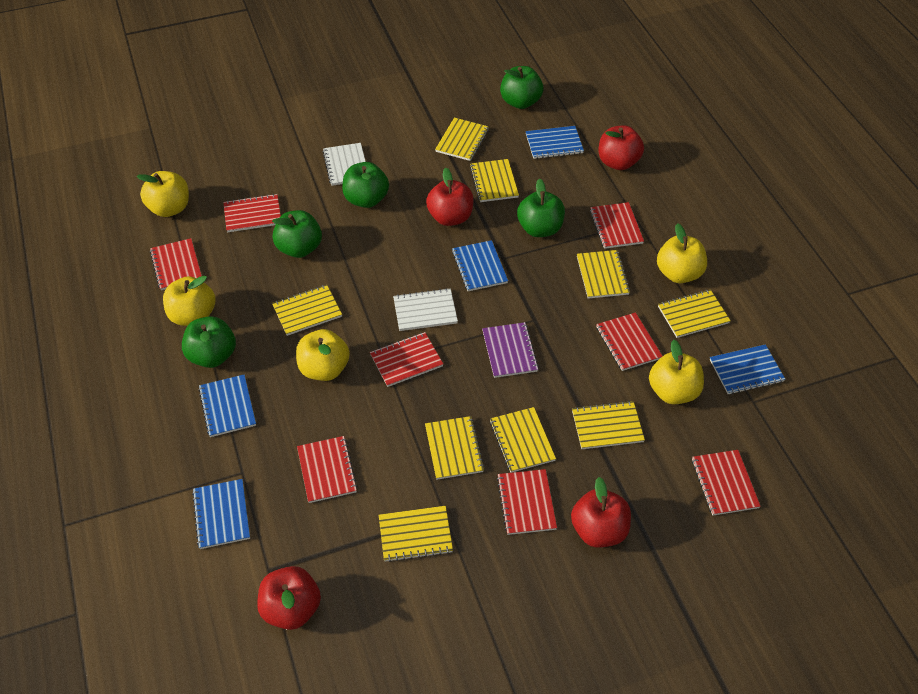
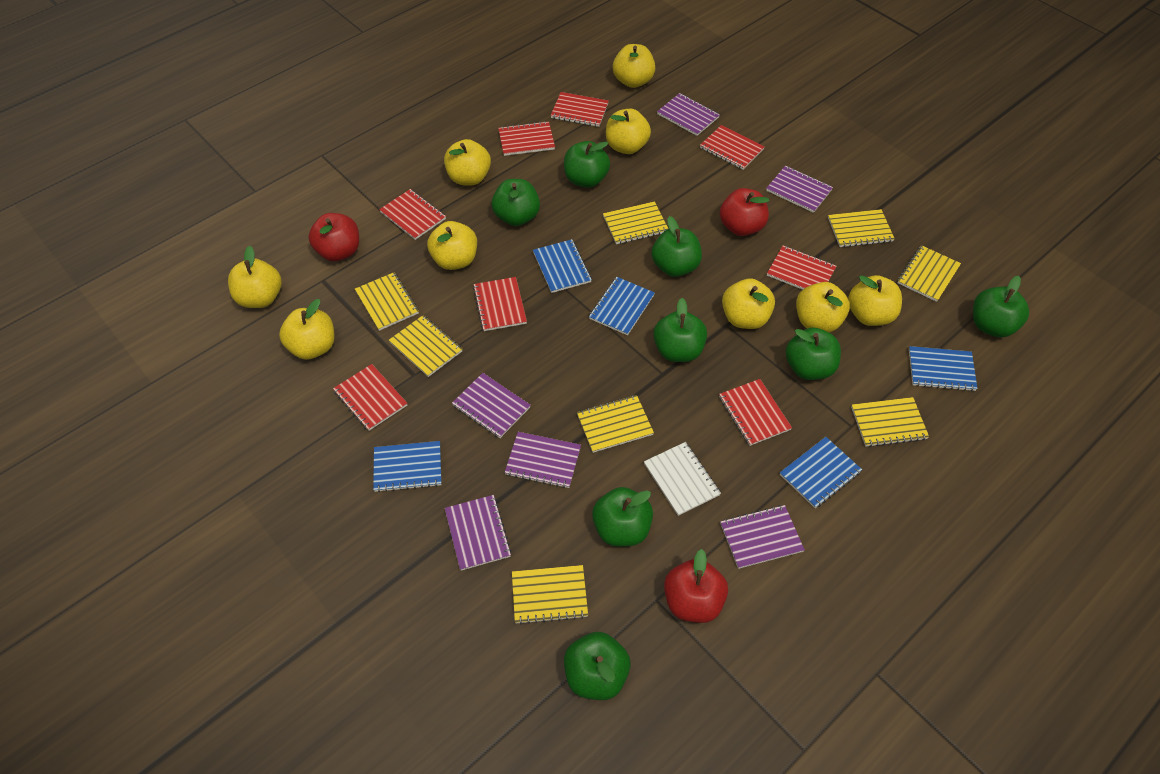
green apple: 5 -> 8
purple notebook: 1 -> 6
red apple: 4 -> 3
white notebook: 2 -> 1
yellow apple: 5 -> 9
yellow notebook: 9 -> 8

